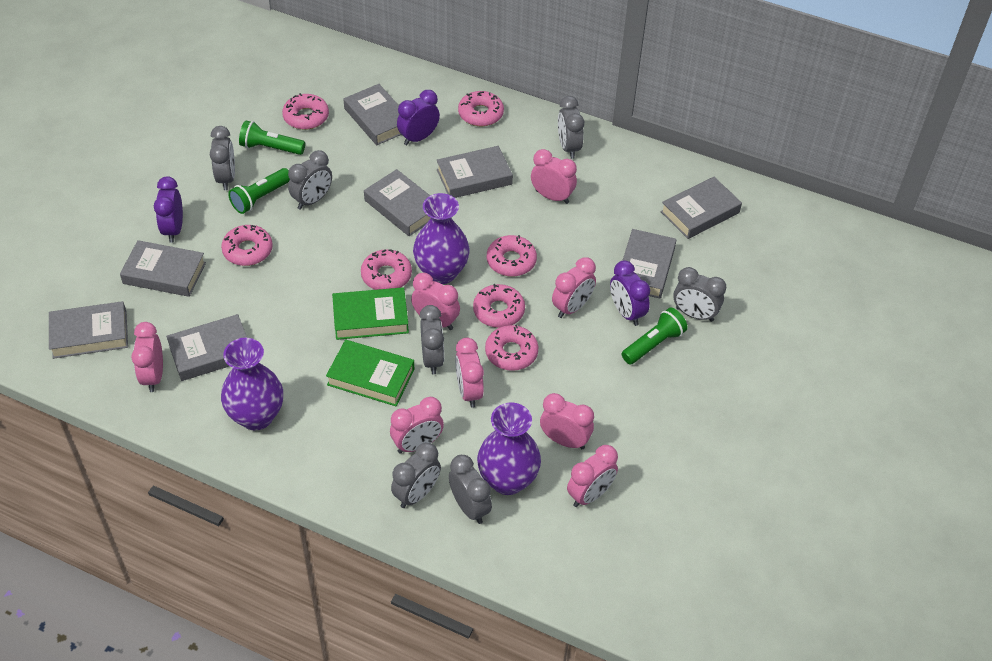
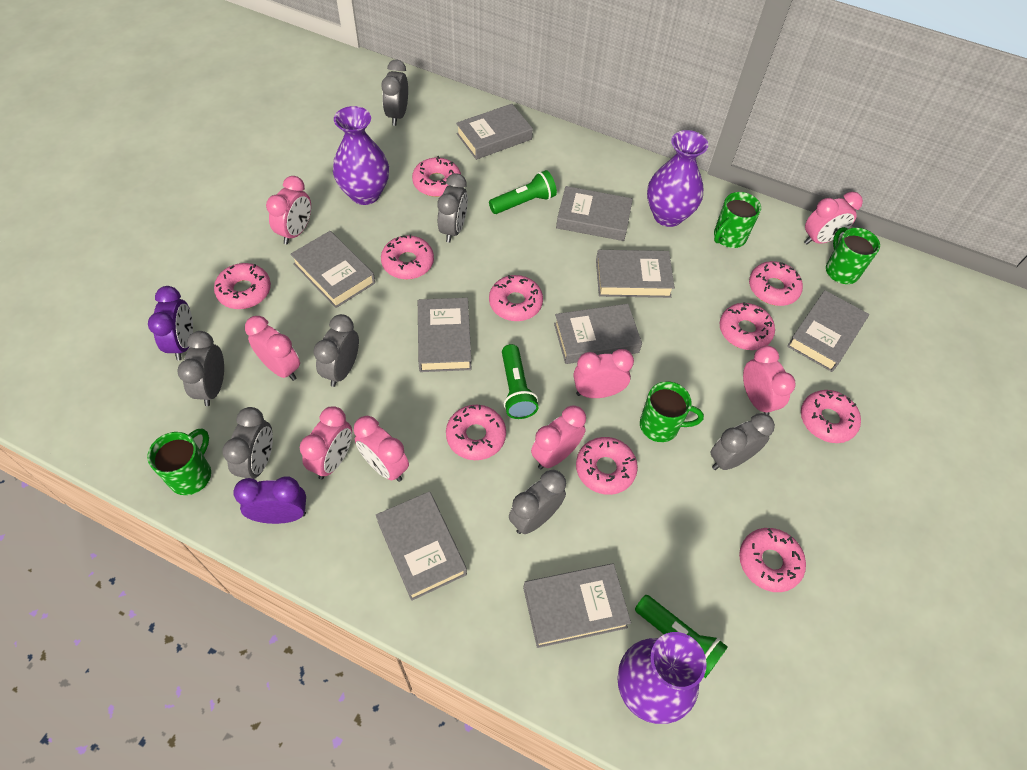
green book: 2 -> 0
green mug: 0 -> 4
grey book: 8 -> 9
pink donut: 7 -> 10
purple clock: 3 -> 2

